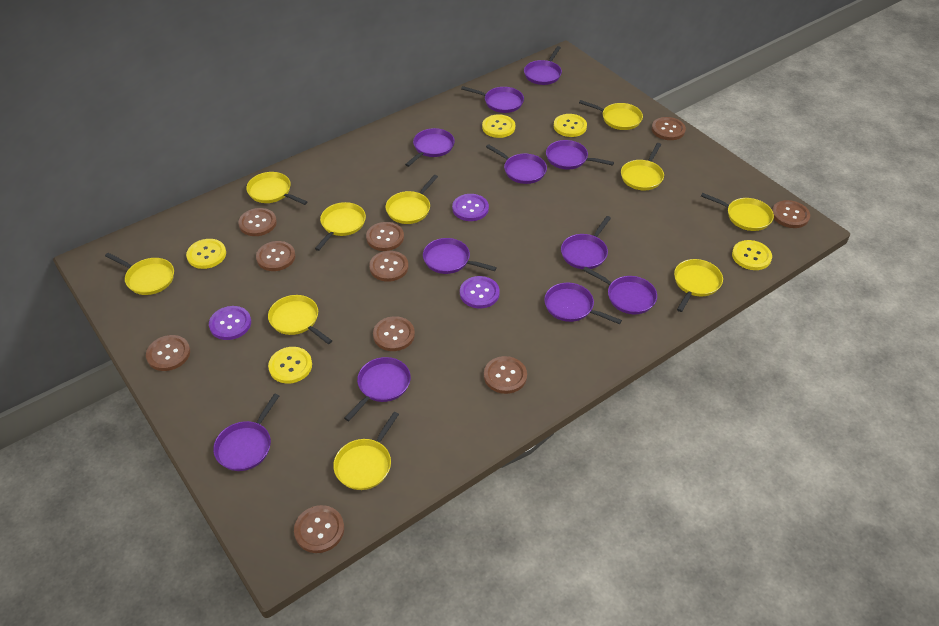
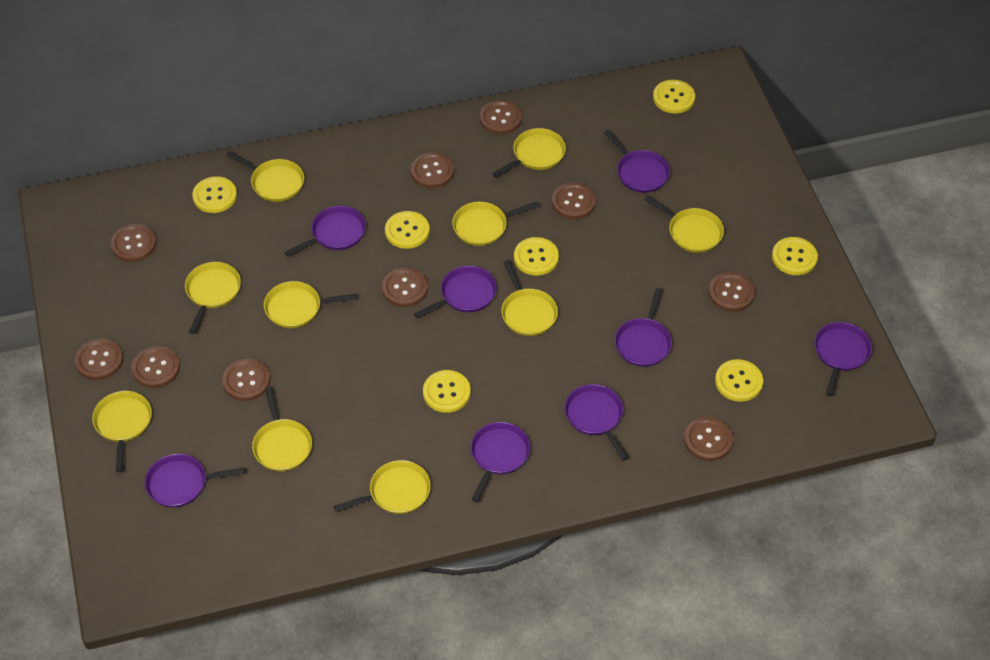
purple button: 3 -> 0
purple pan: 11 -> 8
yellow button: 5 -> 7

